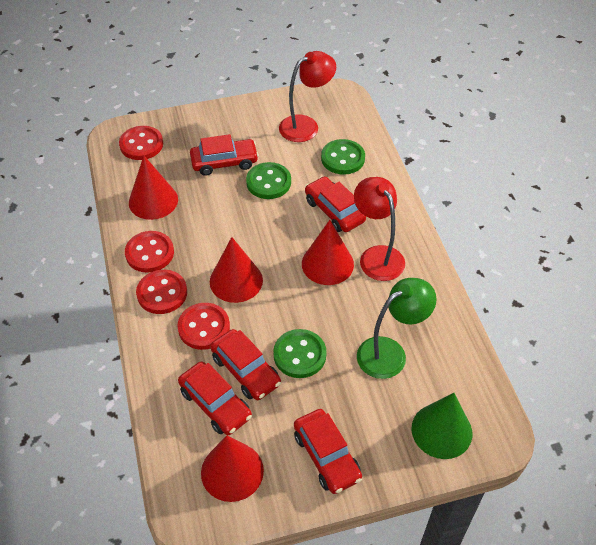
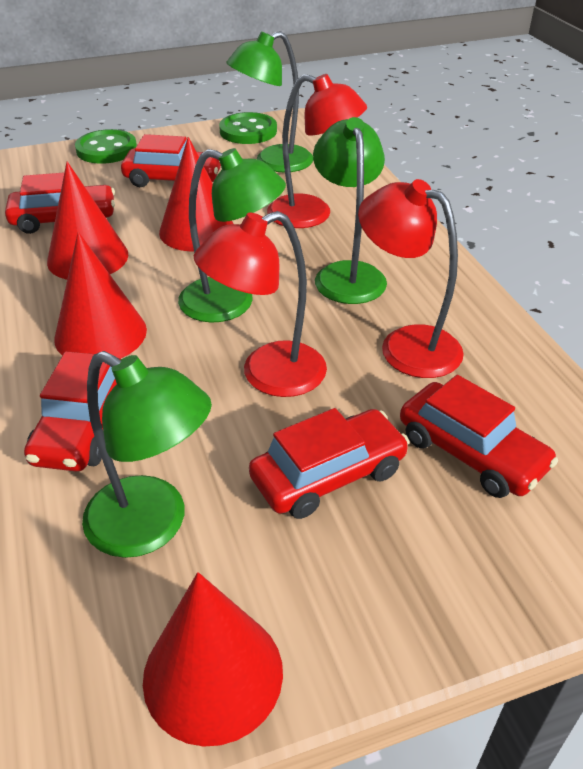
green button: 3 -> 2
green cone: 1 -> 0
green lamp: 1 -> 4
red button: 4 -> 0
red lamp: 2 -> 3

